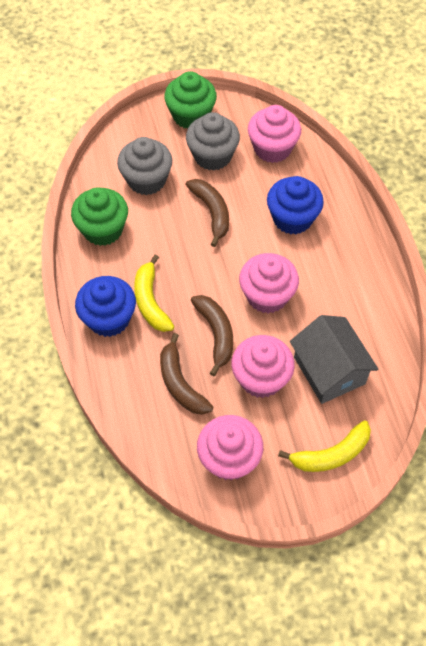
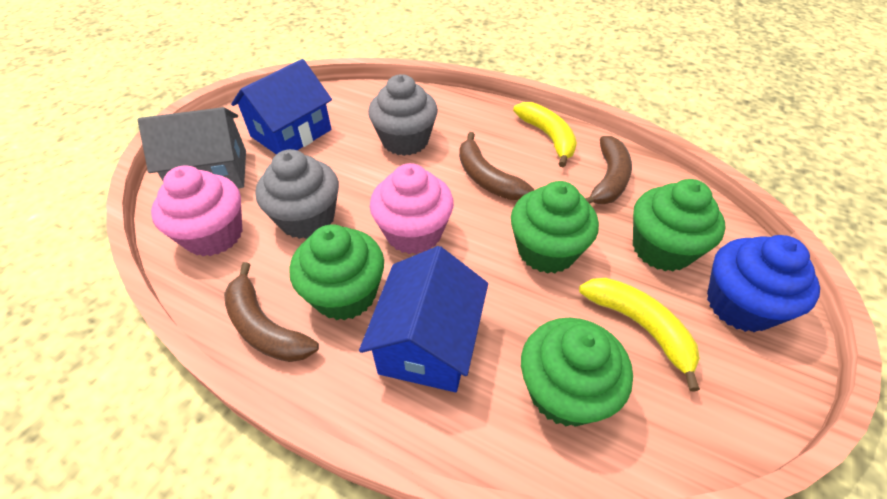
blue cupcake: 2 -> 1
blue house: 0 -> 2
green cupcake: 2 -> 4
pink cupcake: 4 -> 2

